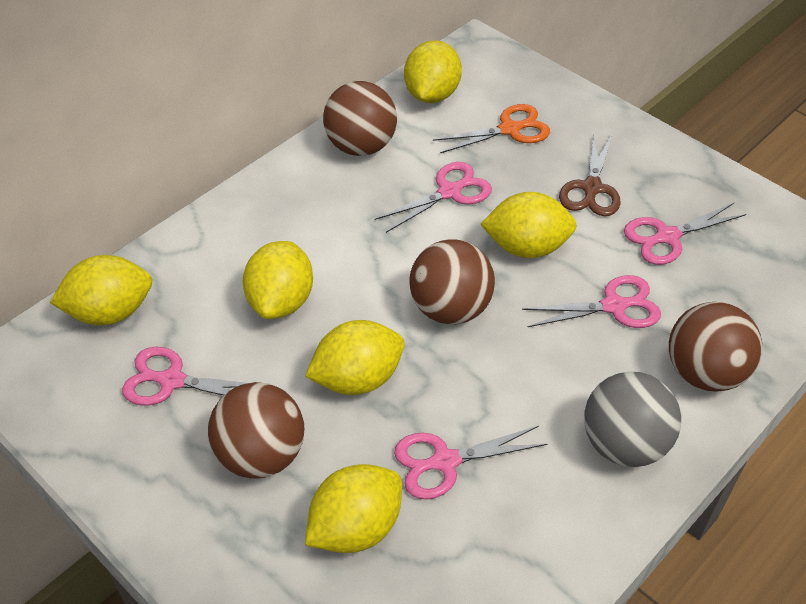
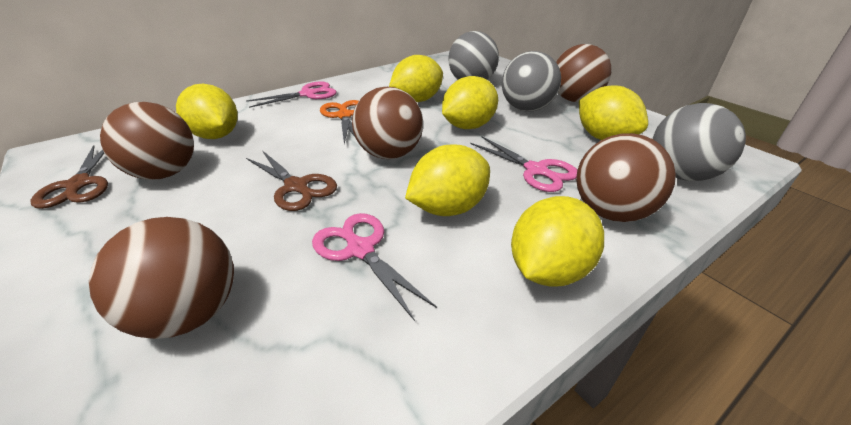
brown ball: 4 -> 5
brown scissors: 1 -> 2
grey ball: 1 -> 3
pink scissors: 5 -> 3

